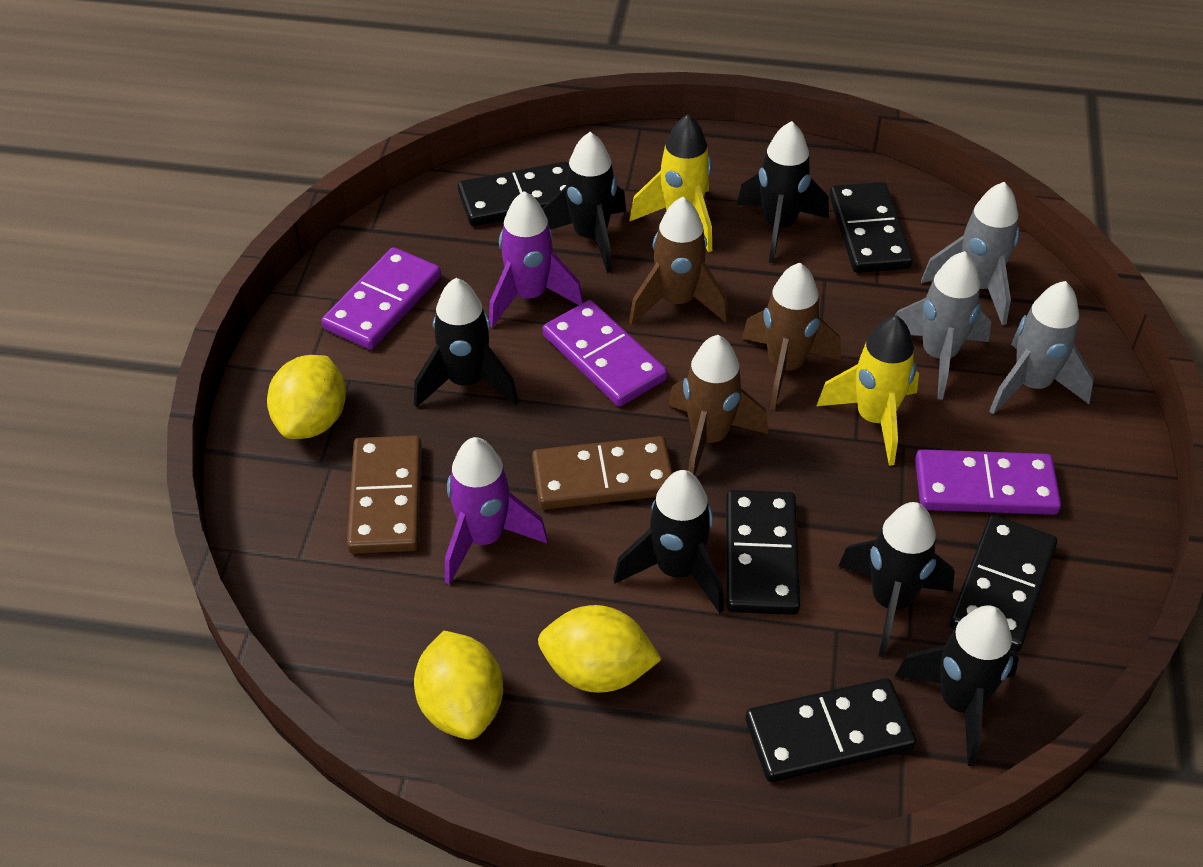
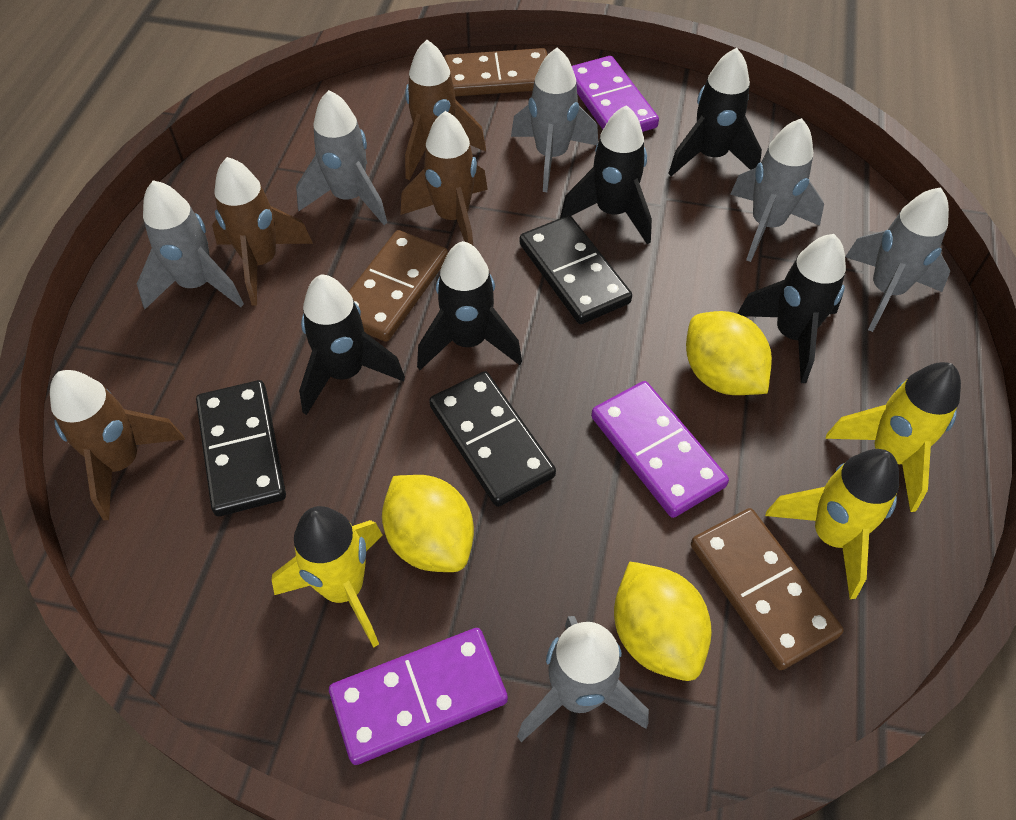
black domino: 5 -> 3
black rocket: 6 -> 5
brown domino: 2 -> 3
brown rocket: 3 -> 4
grey rocket: 3 -> 6
purple rocket: 2 -> 0
yellow rocket: 2 -> 3

